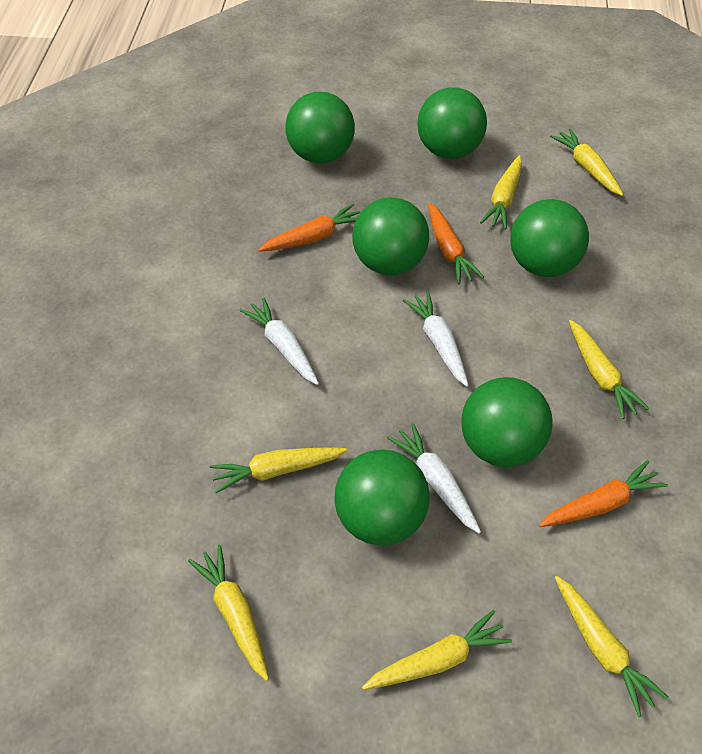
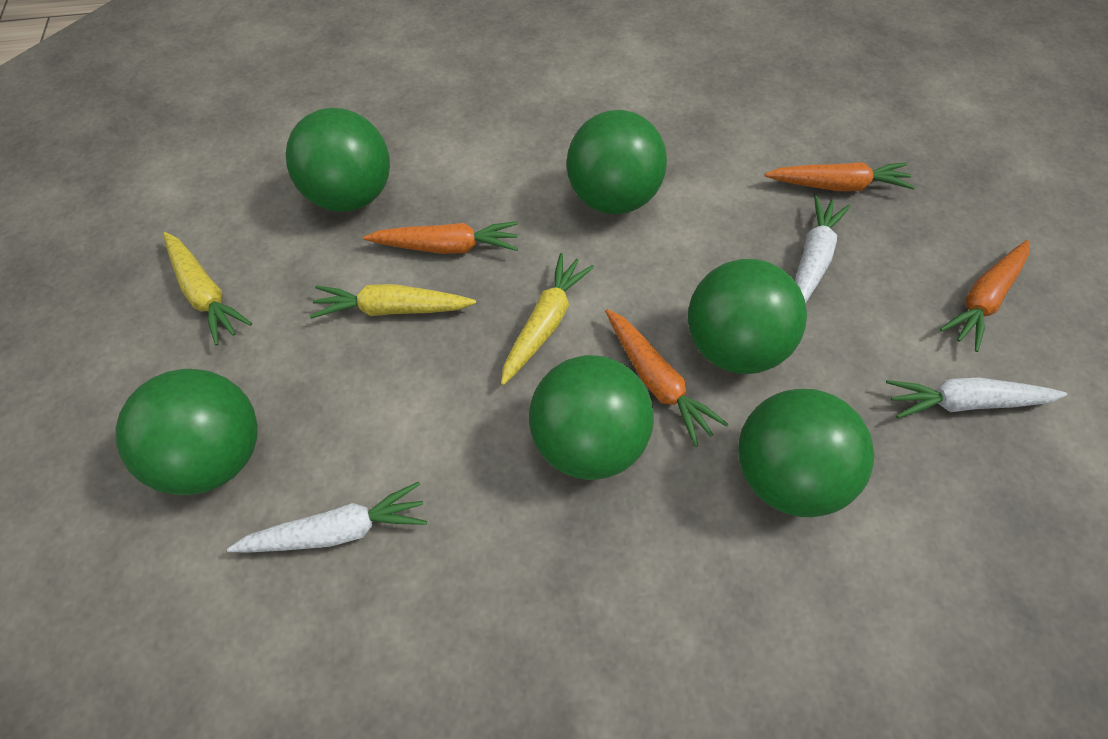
orange carrot: 3 -> 4
yellow carrot: 7 -> 3

